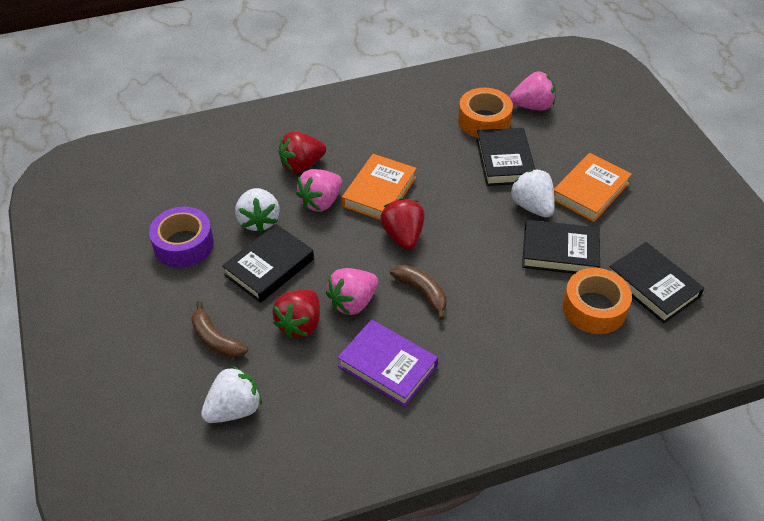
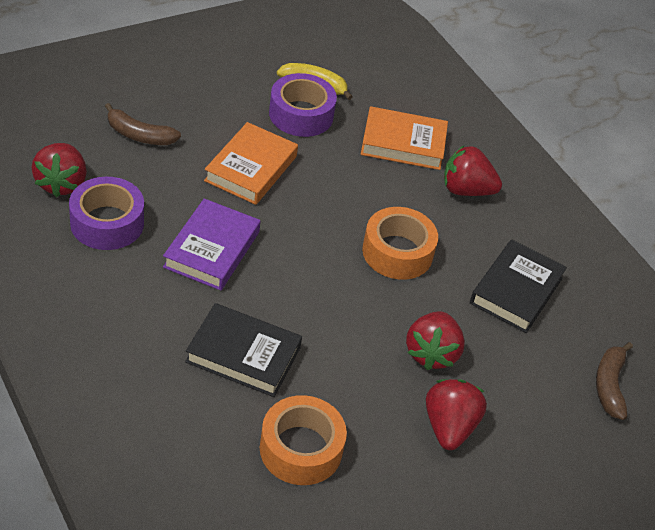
black book: 4 -> 2
pink strawberry: 3 -> 0
purple tape: 1 -> 2
red strawberry: 3 -> 4
white strawberry: 3 -> 0
yellow banana: 0 -> 1

